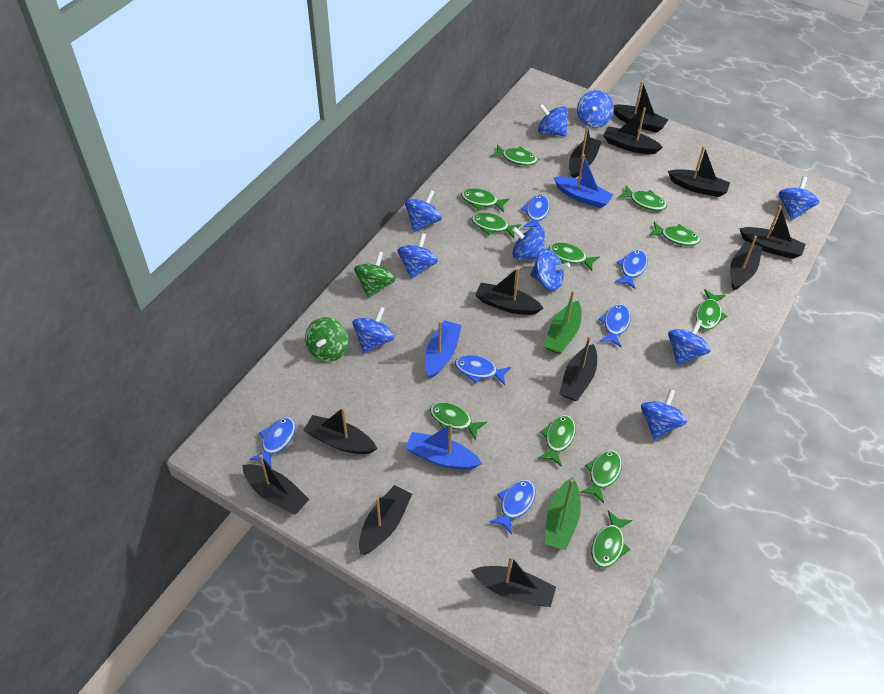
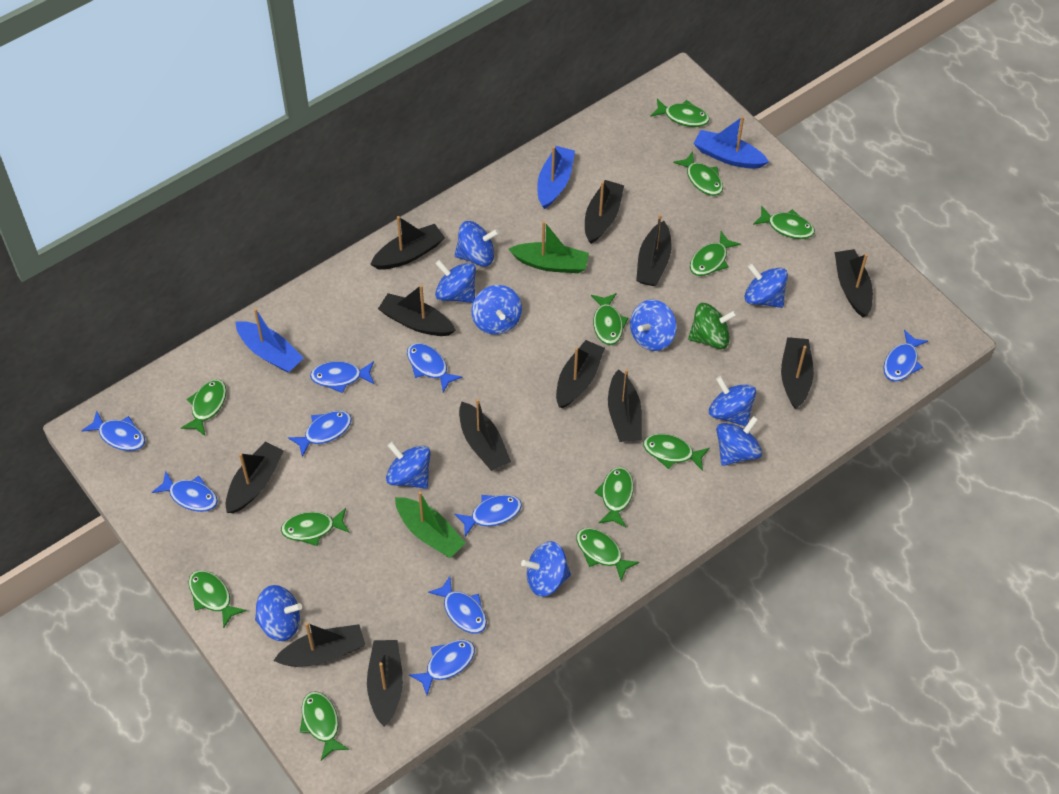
blue fish: 6 -> 9
green fish: 11 -> 12
green spinning top: 2 -> 1

